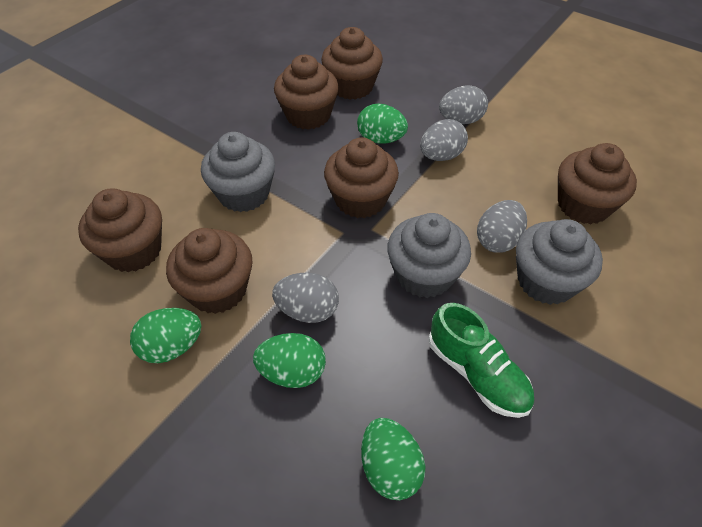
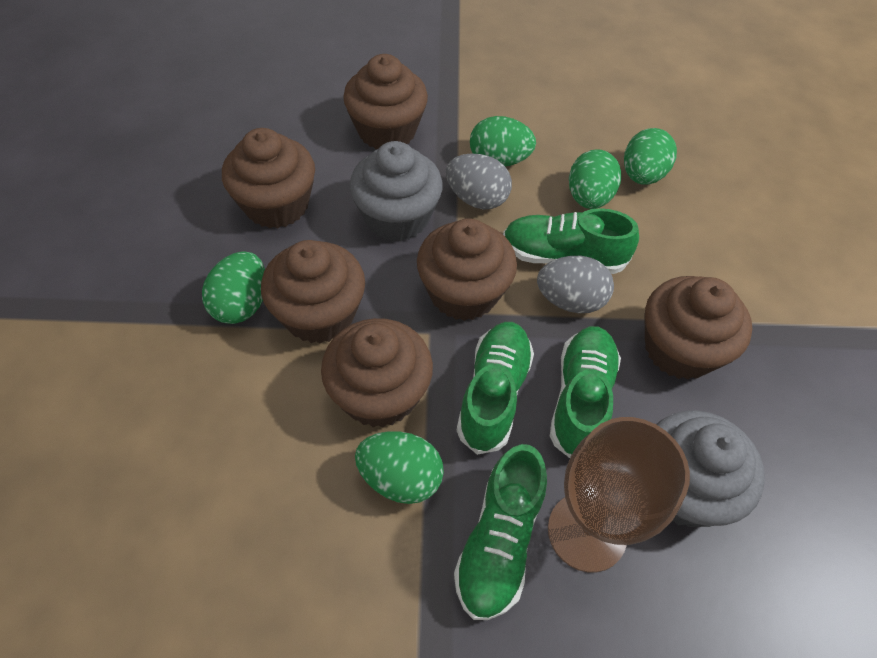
brown goblet: 0 -> 1
green egg: 4 -> 5
green shoe: 1 -> 4
grey cupcake: 3 -> 2
grey egg: 4 -> 2

